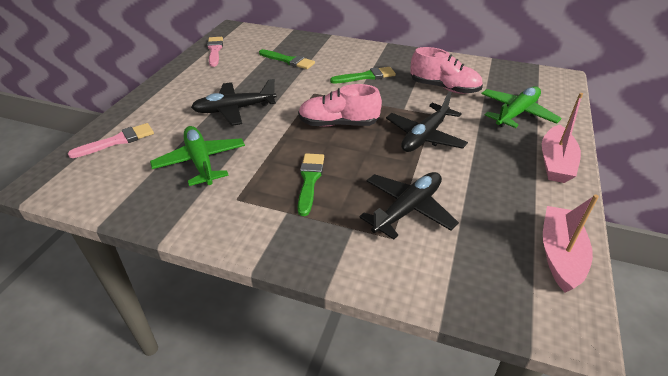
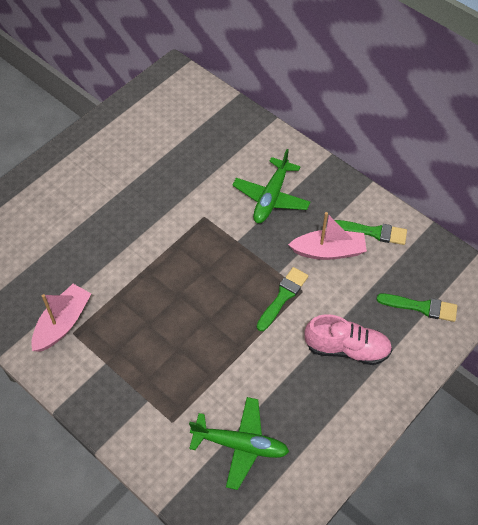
black plane: 3 -> 0
pink brush: 2 -> 0
pink shoe: 2 -> 1

